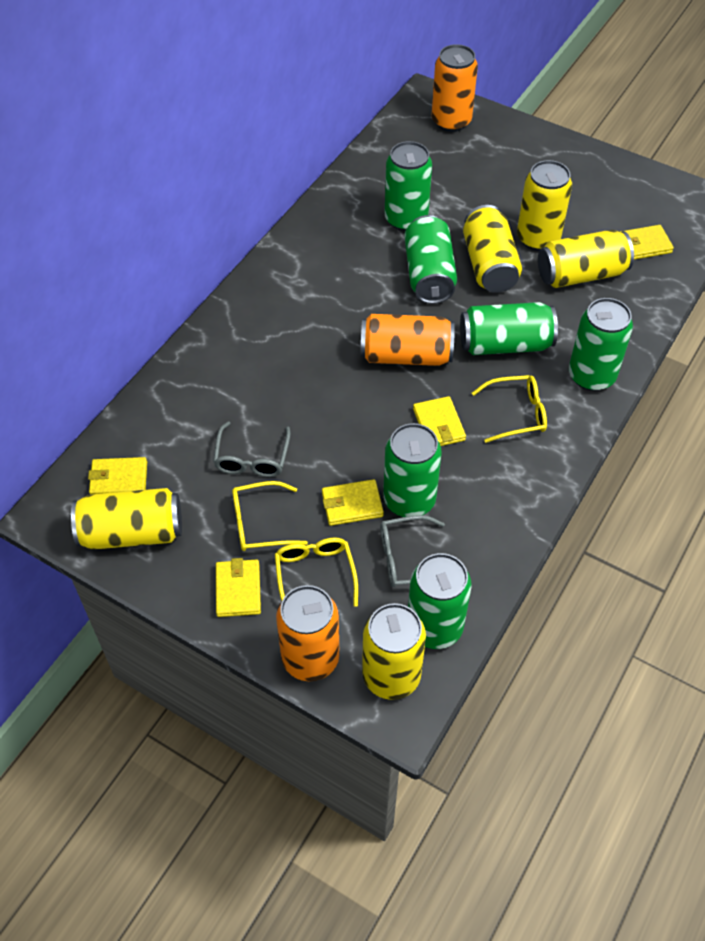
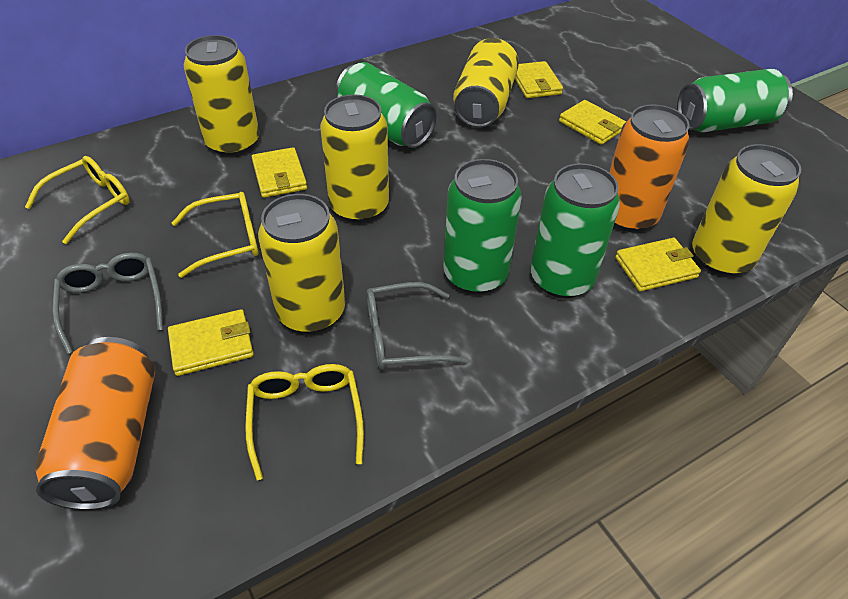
green can: 6 -> 4
orange can: 3 -> 2

